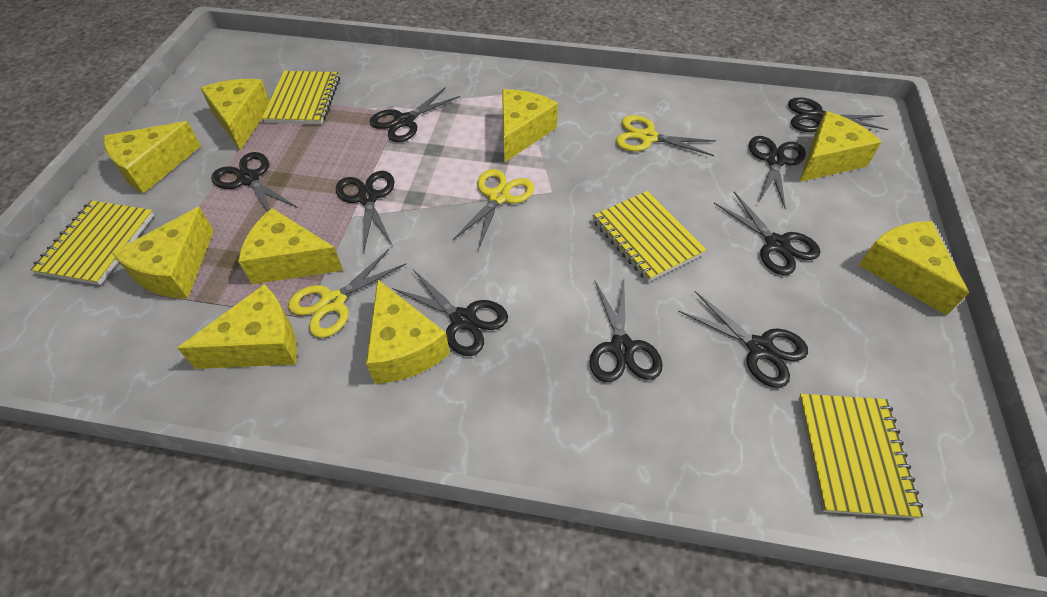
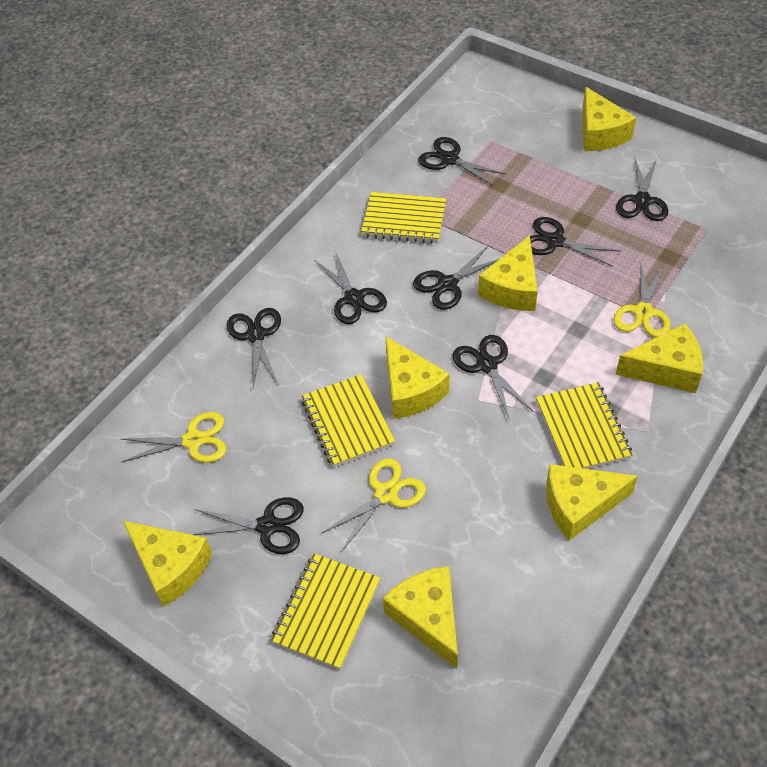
black scissors: 9 -> 8
yellow cheese: 9 -> 7

